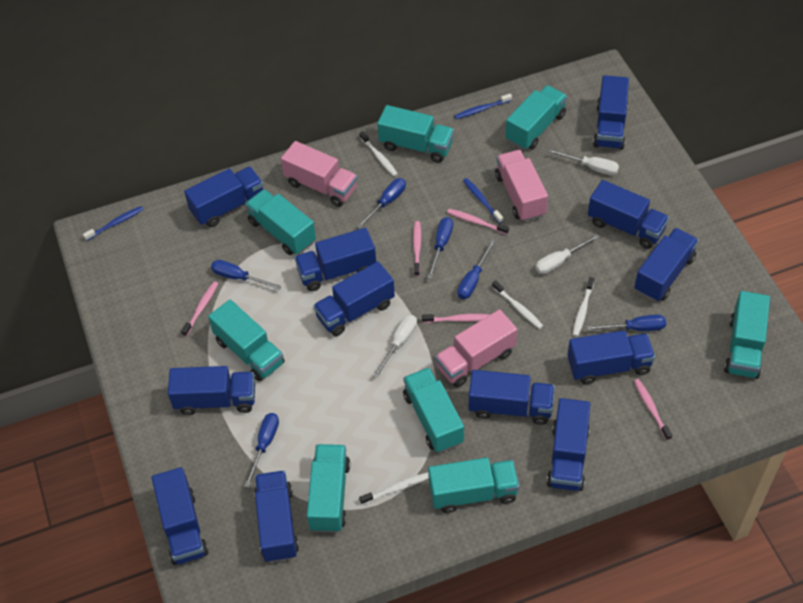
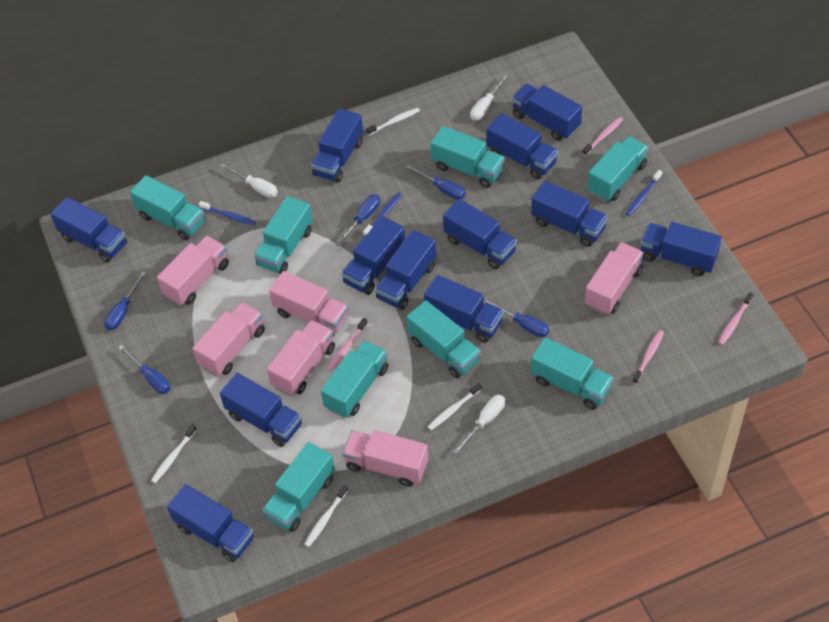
blue screwdriver: 6 -> 5
pink toothbrush: 5 -> 4
pink truck: 3 -> 6

